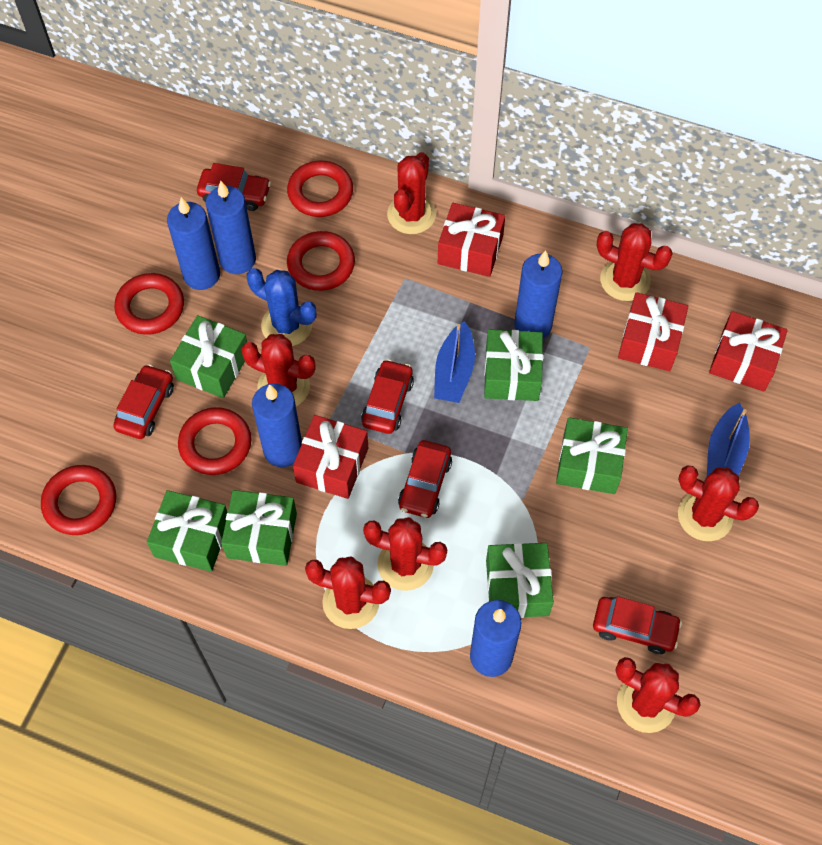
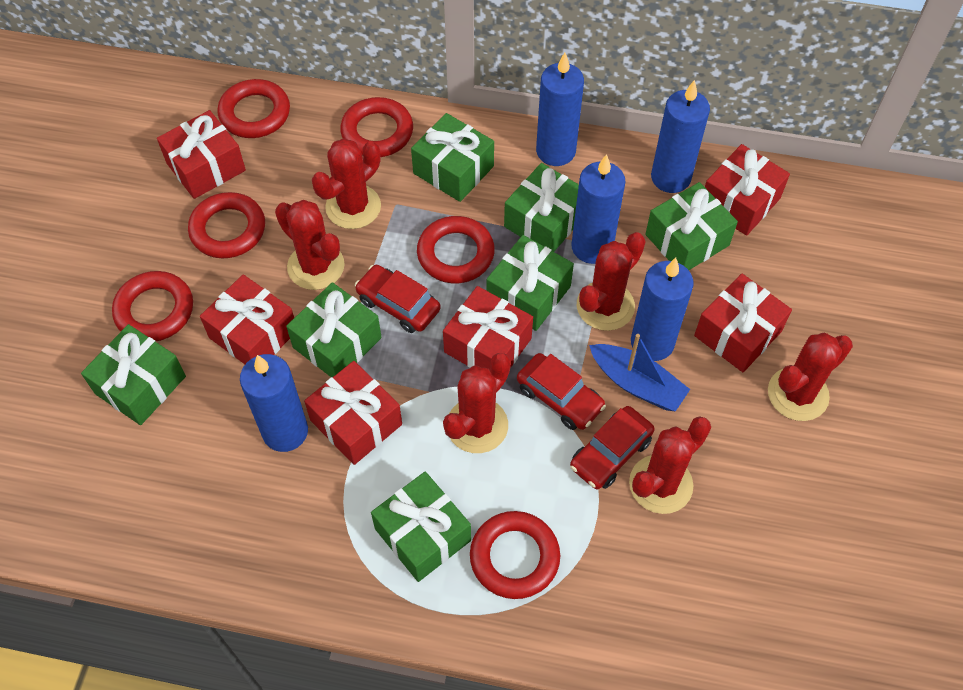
blue boat: 2 -> 1
blue cactus: 1 -> 0
green gift: 6 -> 7
red cactus: 7 -> 6
red car: 5 -> 3
red gift: 4 -> 6
red ring: 5 -> 6

